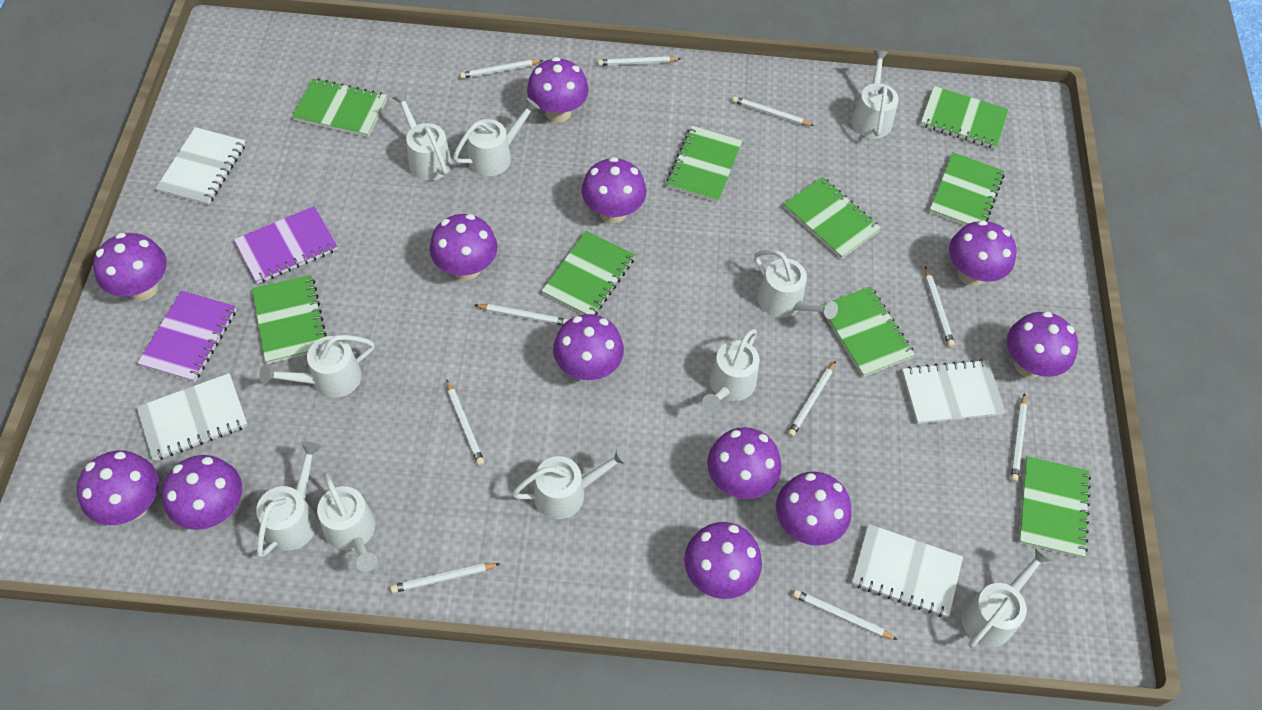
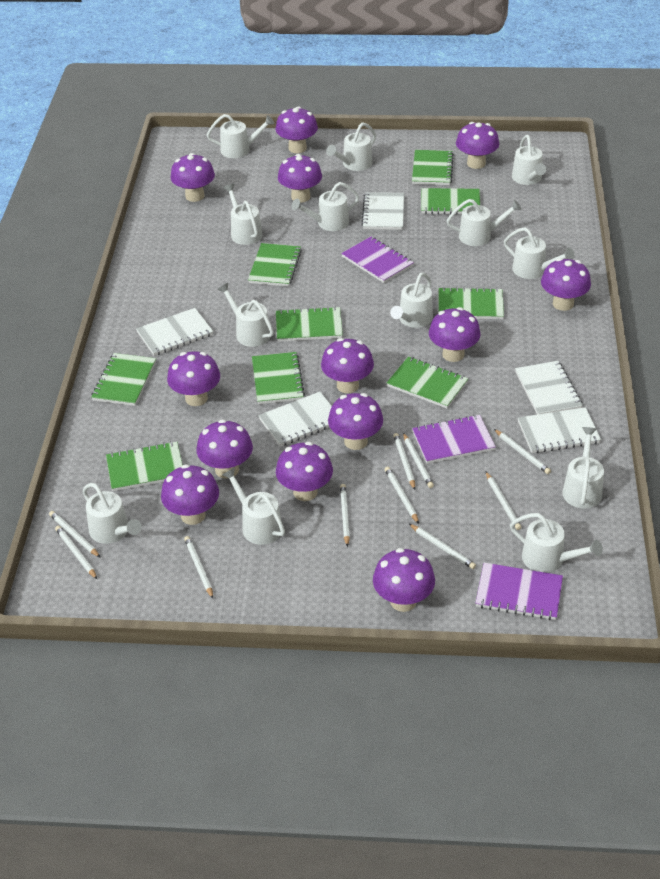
purple mushroom: 12 -> 13
purple notebook: 2 -> 3
white notebook: 4 -> 5
white watering can: 10 -> 13

